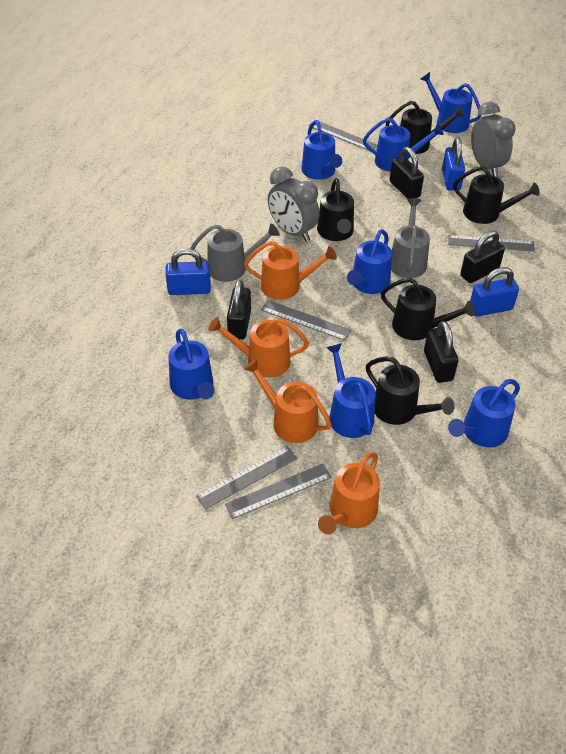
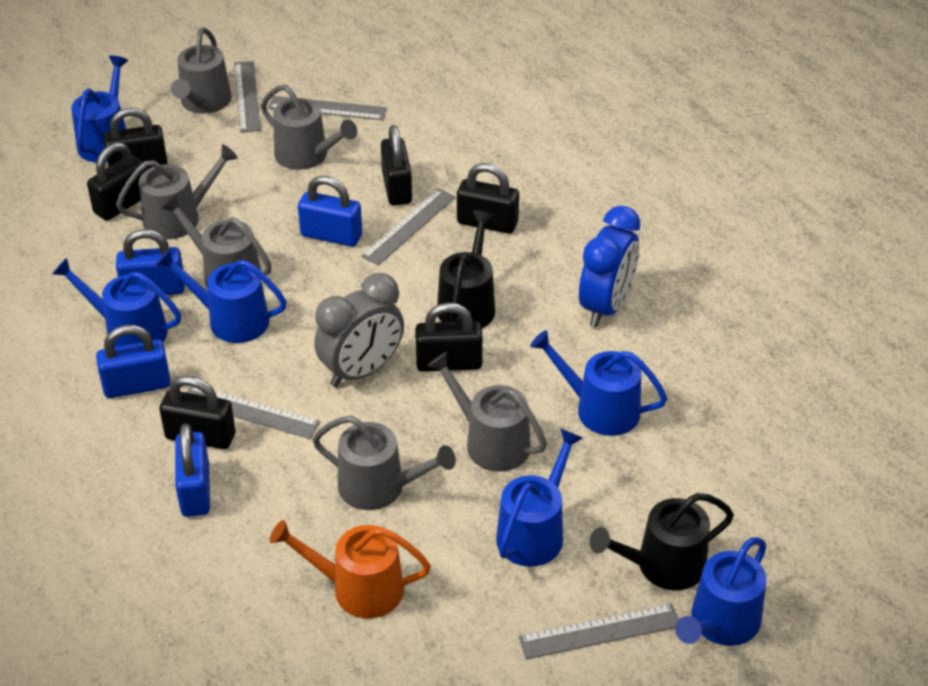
black padlock: 4 -> 6
black watering can: 5 -> 2
blue clock: 0 -> 1
blue padlock: 3 -> 4
blue watering can: 7 -> 6
grey clock: 2 -> 1
grey watering can: 2 -> 6
orange watering can: 4 -> 1

